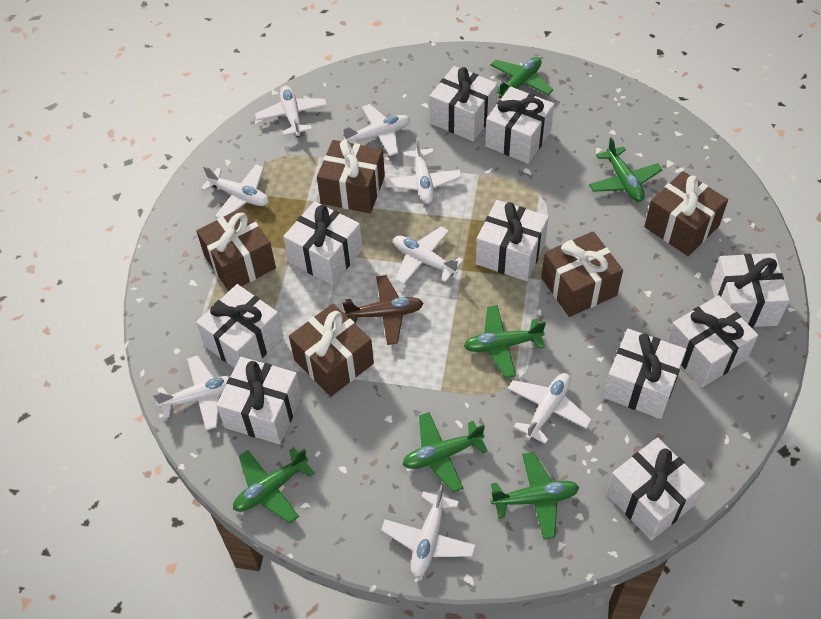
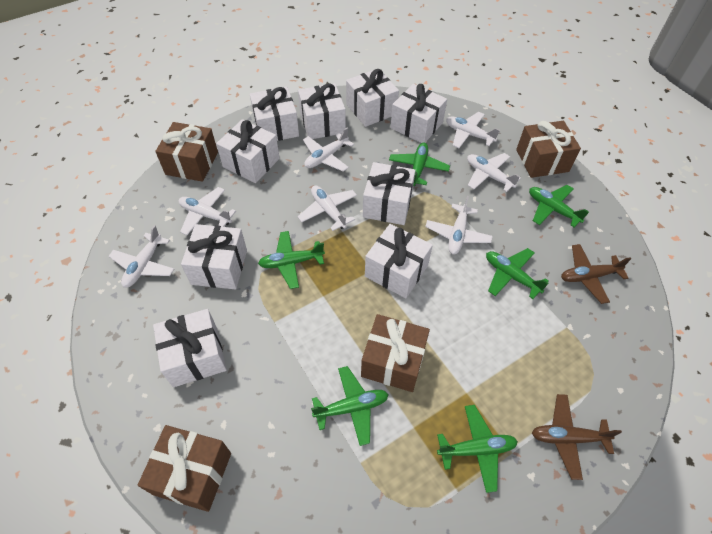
brown gift: 5 -> 4
brown plane: 1 -> 2
white gift: 10 -> 9
white plane: 8 -> 7

